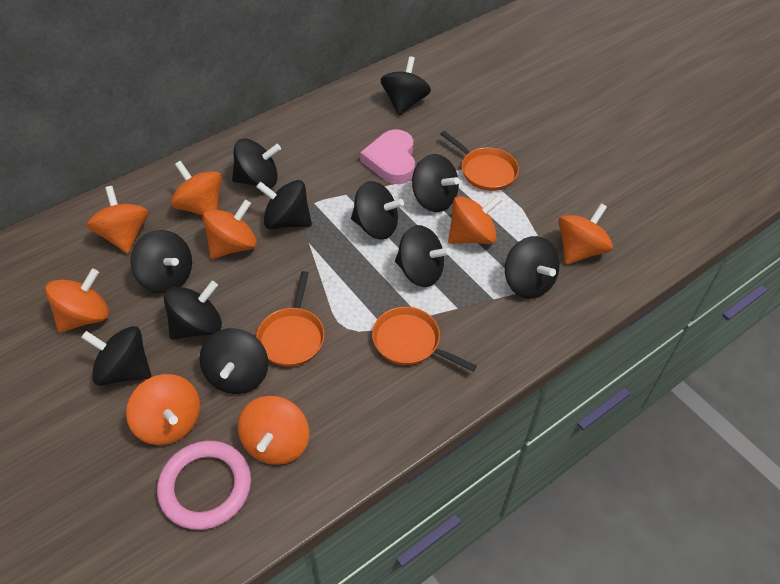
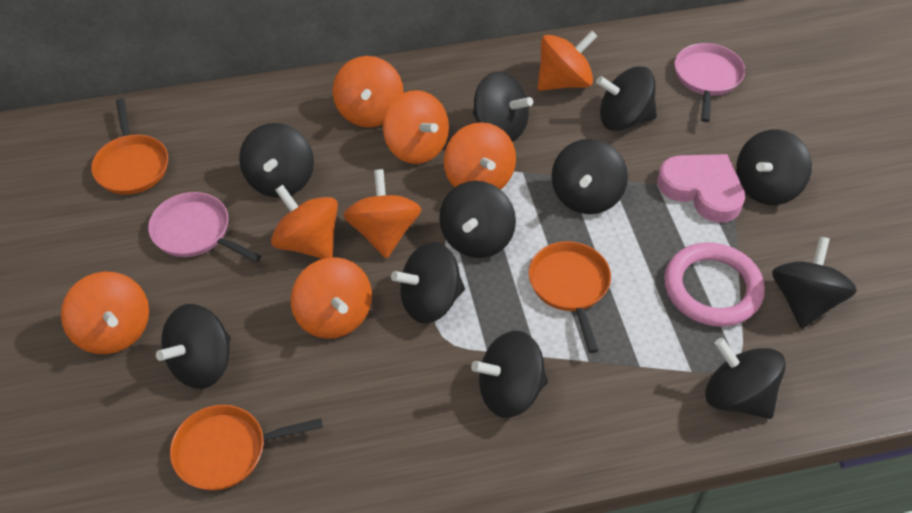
pink pan: 0 -> 2

